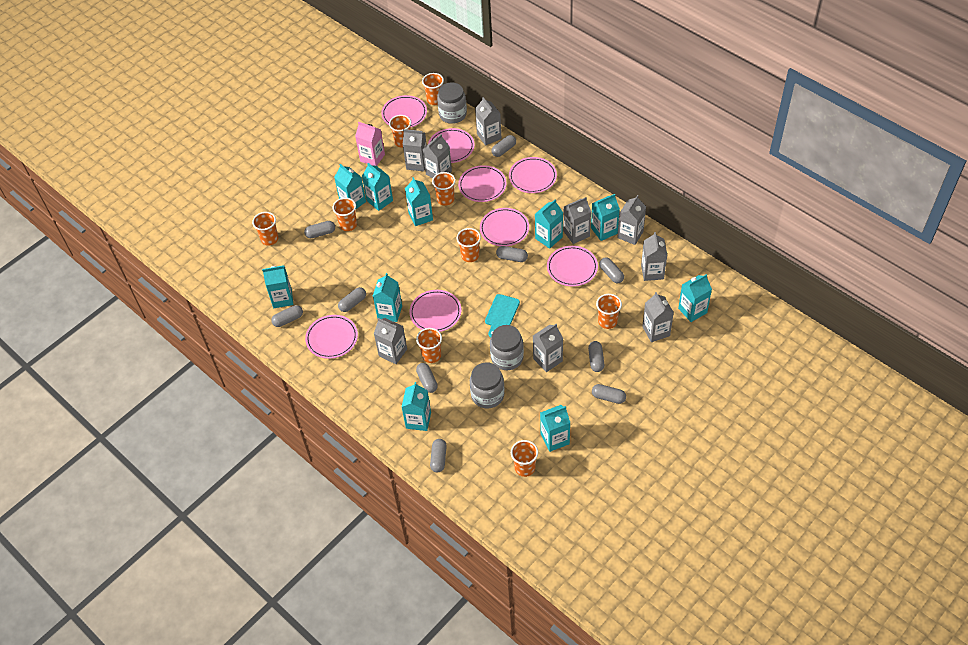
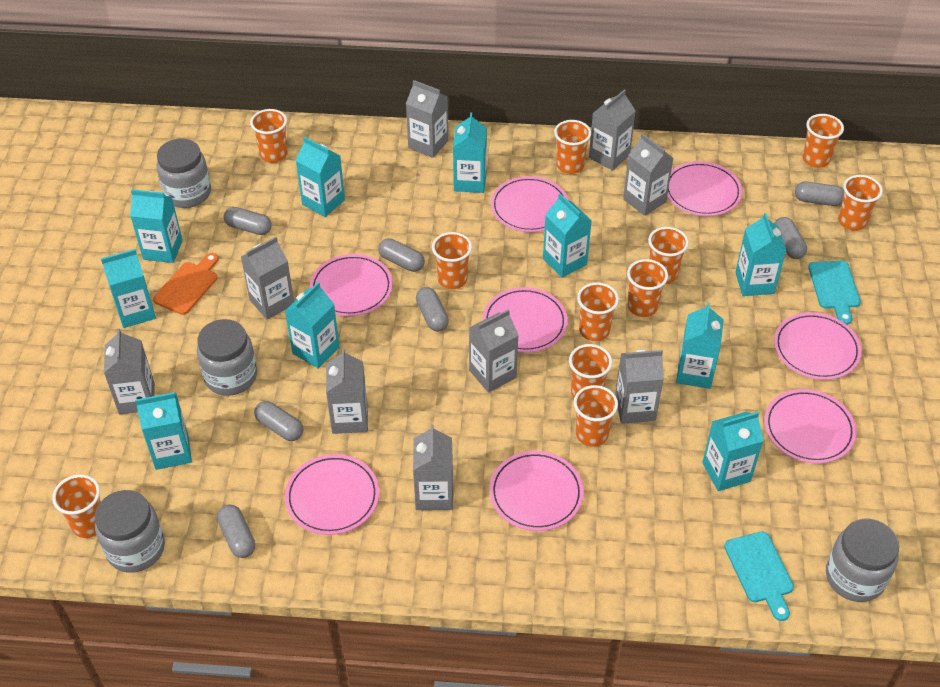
grey capsule: 10 -> 7
grey jar: 3 -> 4
orange cup: 9 -> 11
orange cutting board: 0 -> 1
pink carton: 1 -> 0
turquoise cutting board: 1 -> 2

